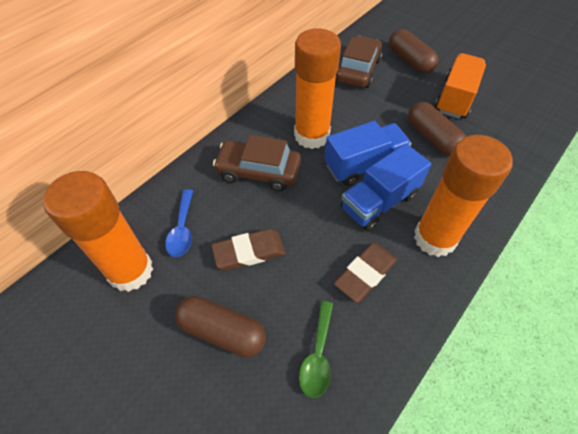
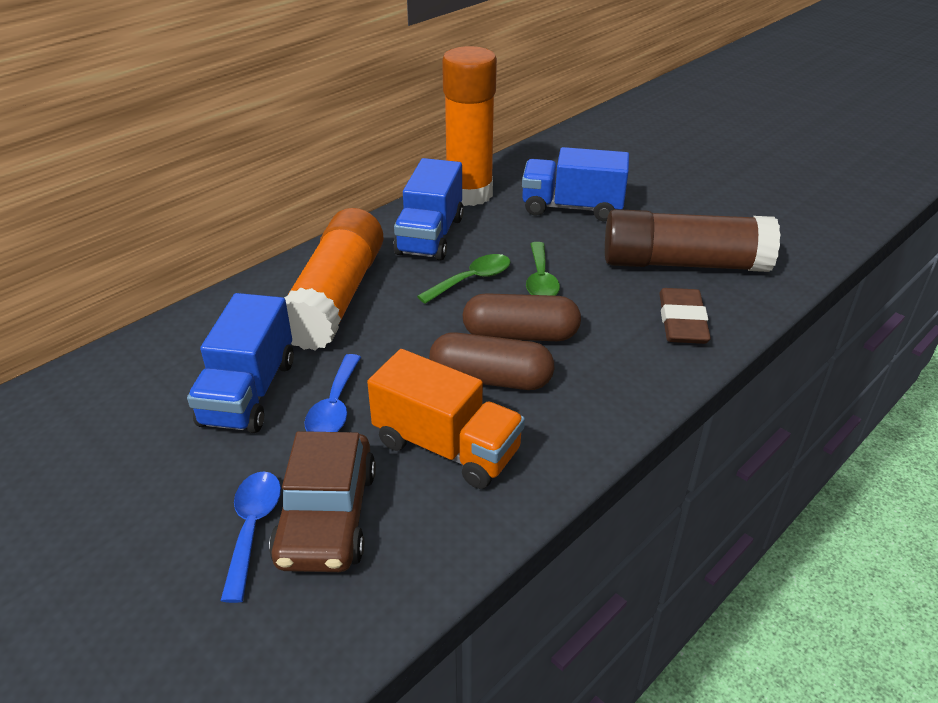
blue spoon: 1 -> 2
blue truck: 2 -> 3
brown capsule: 3 -> 2
brown car: 2 -> 1
brown eraser: 2 -> 1
brown glue stick: 0 -> 1
green spoon: 1 -> 2
orange glue stick: 3 -> 2

